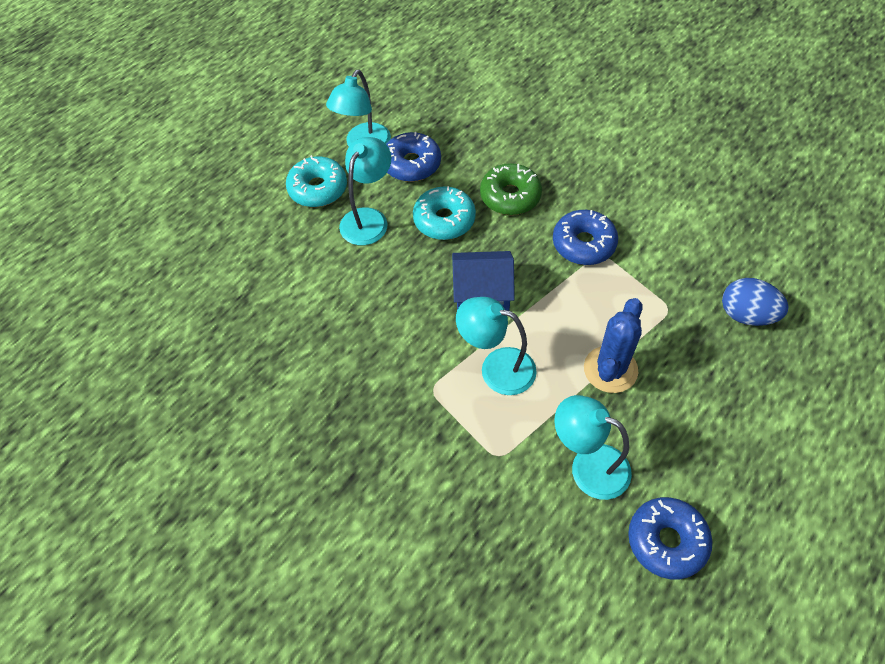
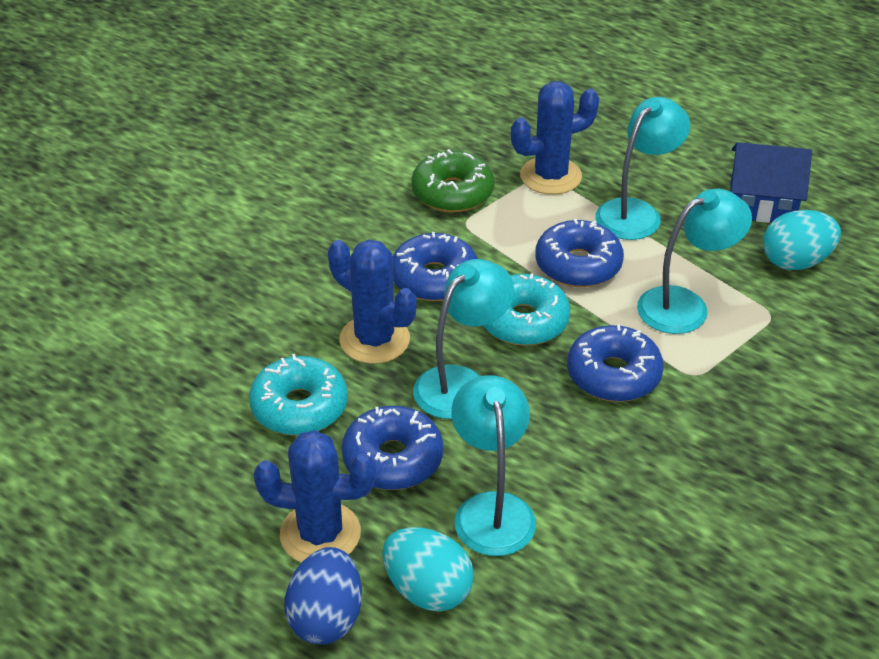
blue cactus: 1 -> 3
blue donut: 3 -> 4
turquoise egg: 0 -> 2

